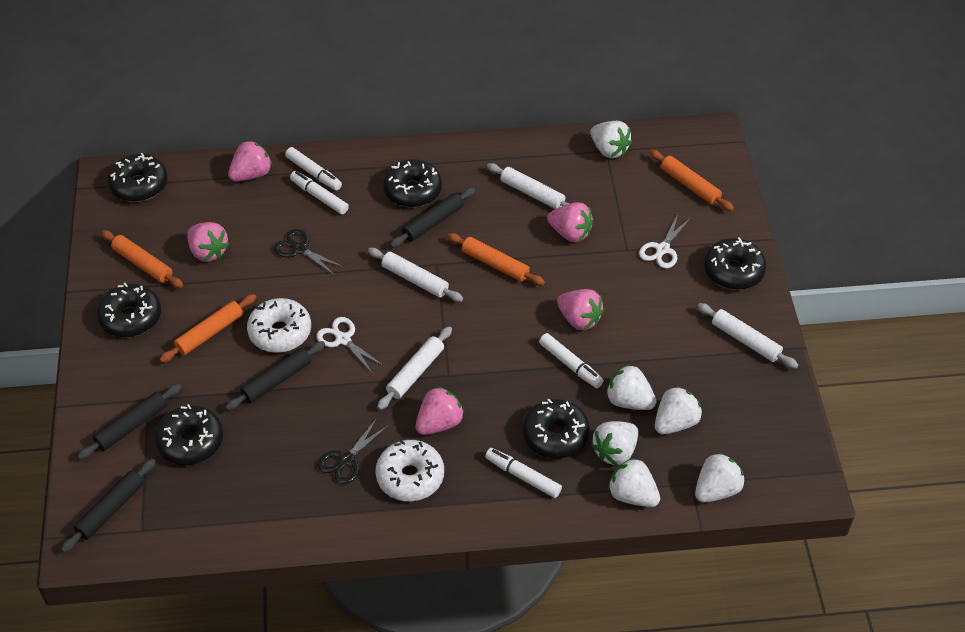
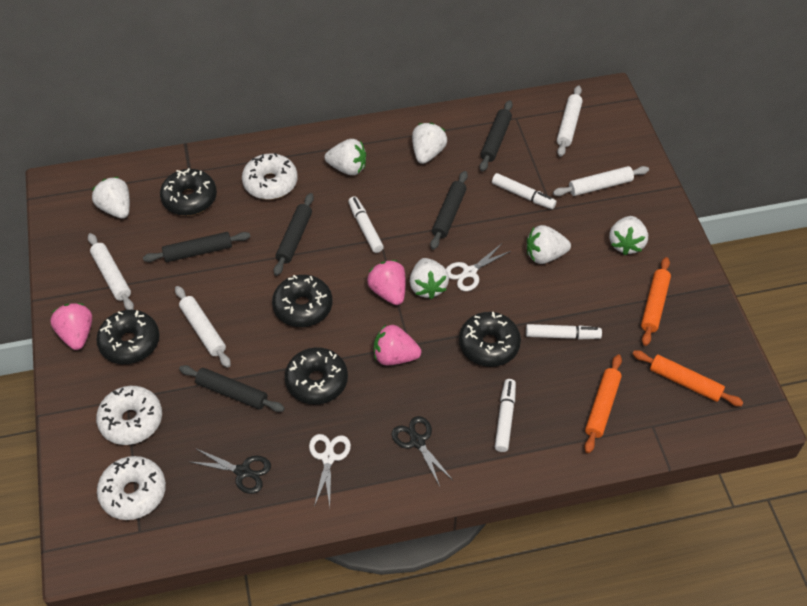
black donut: 6 -> 5
black rolling pin: 4 -> 5
orange rolling pin: 4 -> 3
pink strawberry: 5 -> 3
white donut: 2 -> 3

